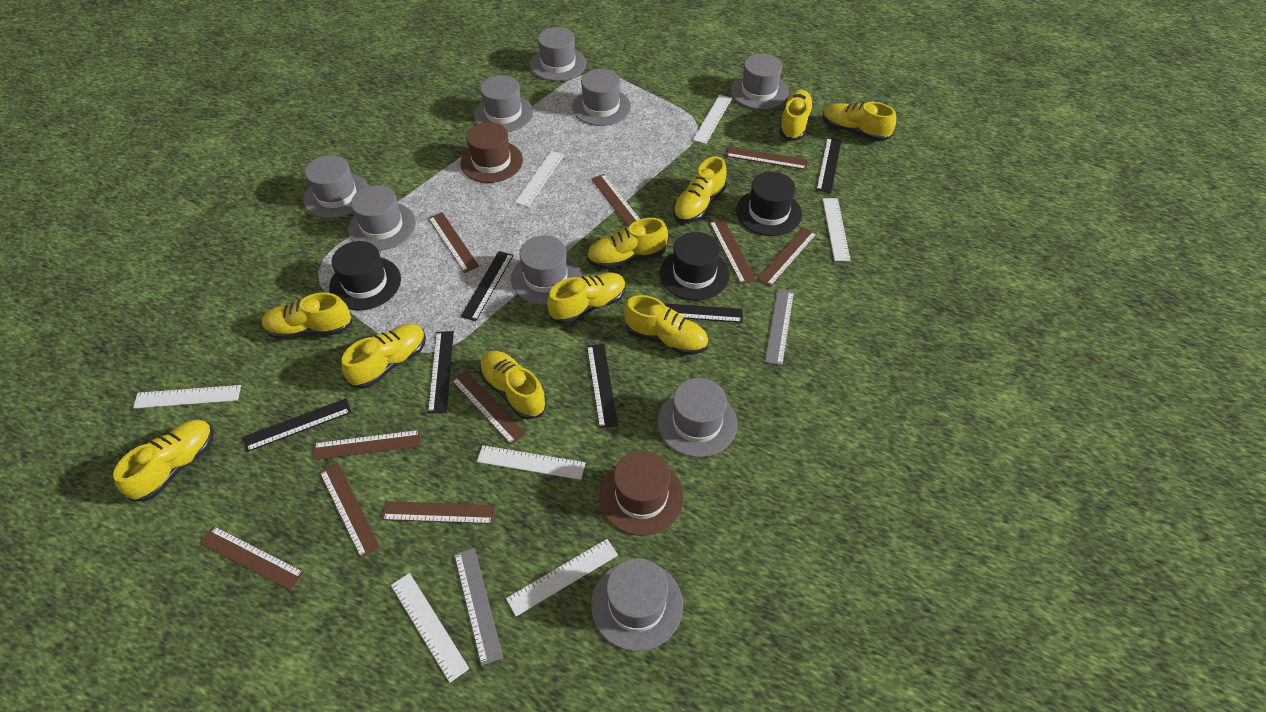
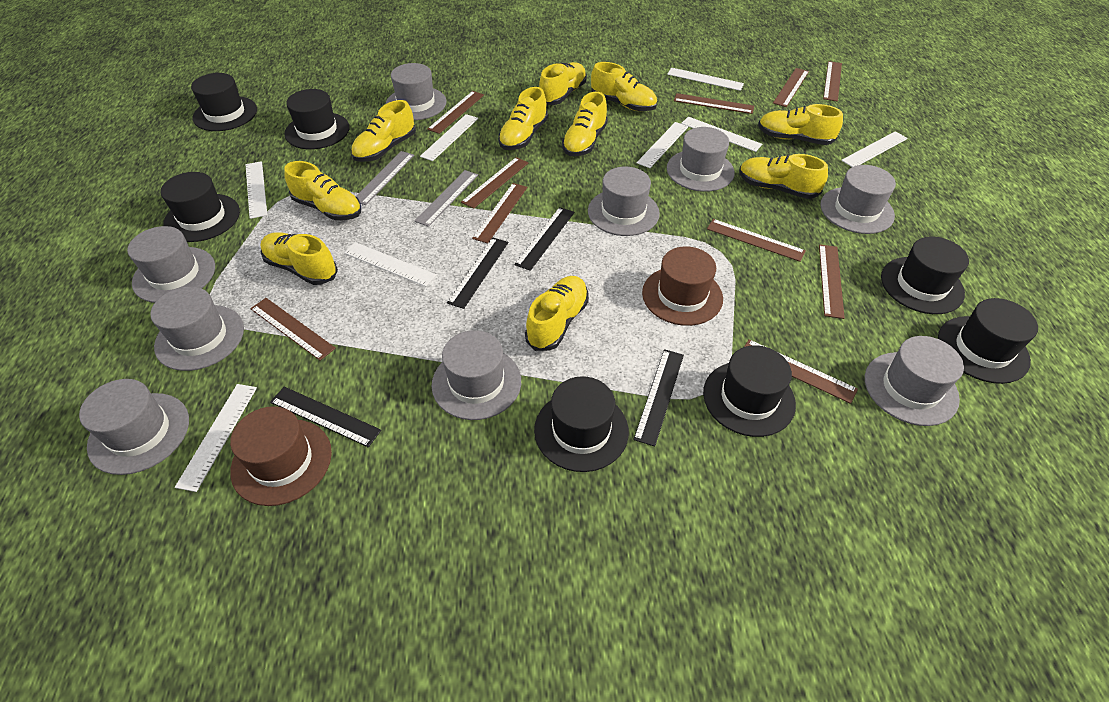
black hat: 3 -> 7
black ruler: 6 -> 4
white ruler: 7 -> 8

